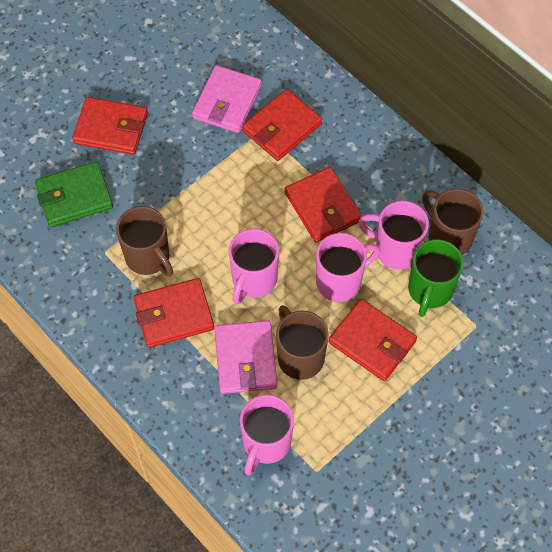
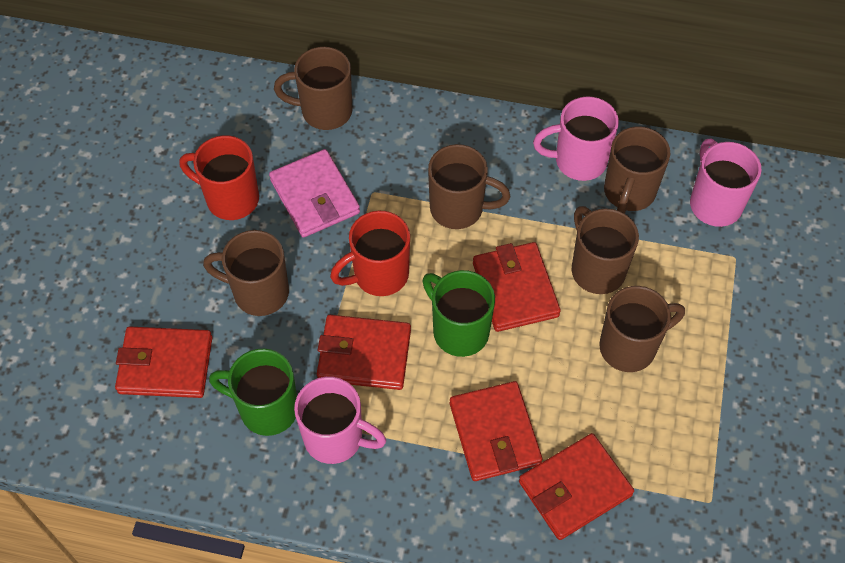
brown mug: 3 -> 6
green mug: 1 -> 2
green wallet: 1 -> 0
pink mug: 4 -> 3
pink wallet: 2 -> 1
red mug: 0 -> 2

